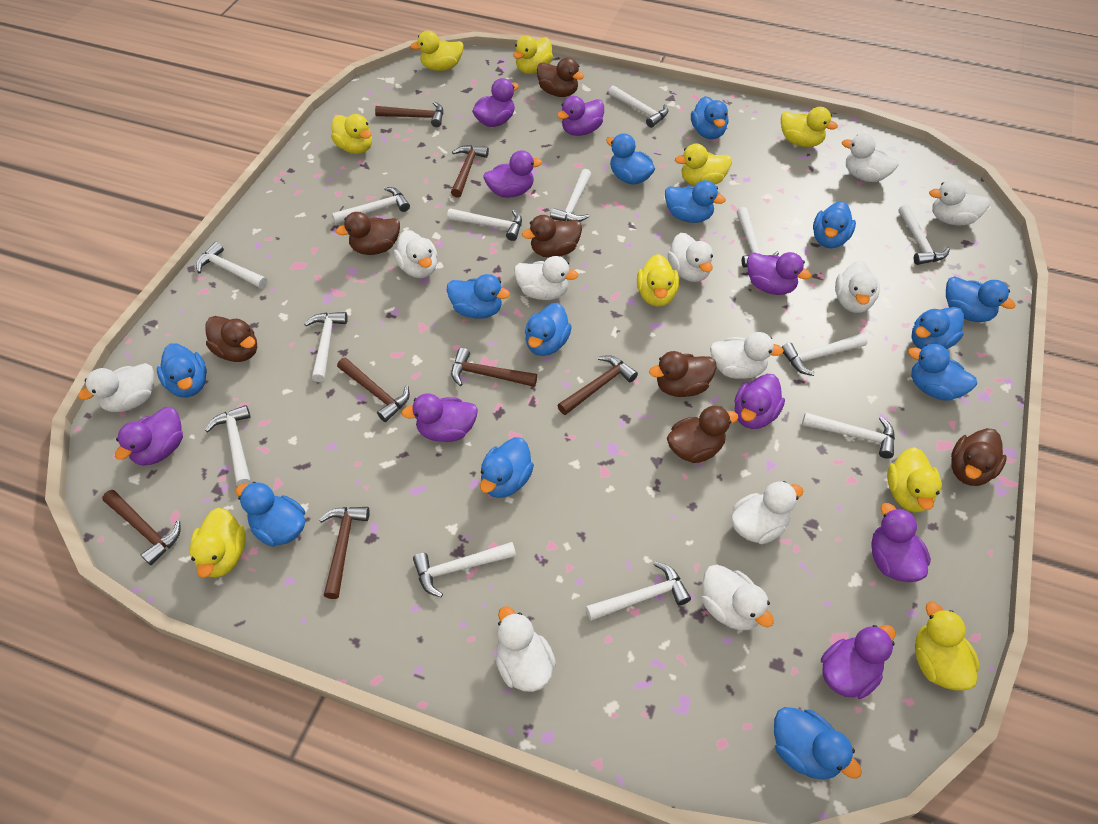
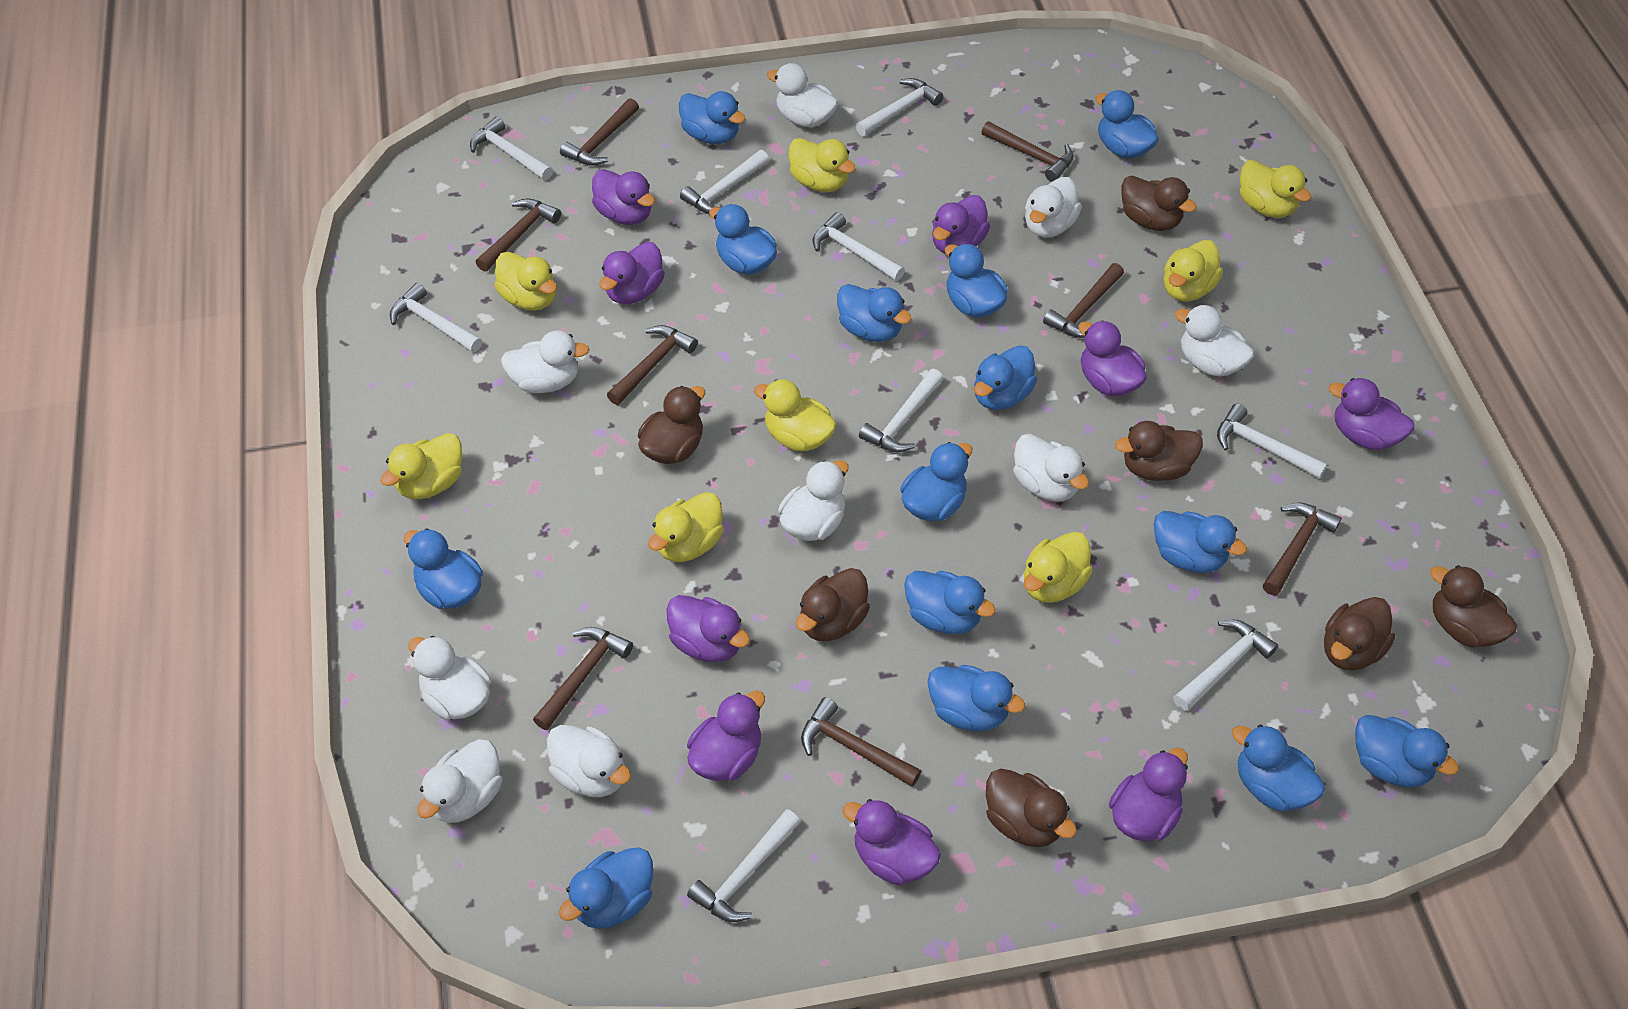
blue duck: 13 -> 14
brown hammer: 7 -> 8
white duck: 11 -> 9
white hammer: 13 -> 9
yellow duck: 9 -> 8

